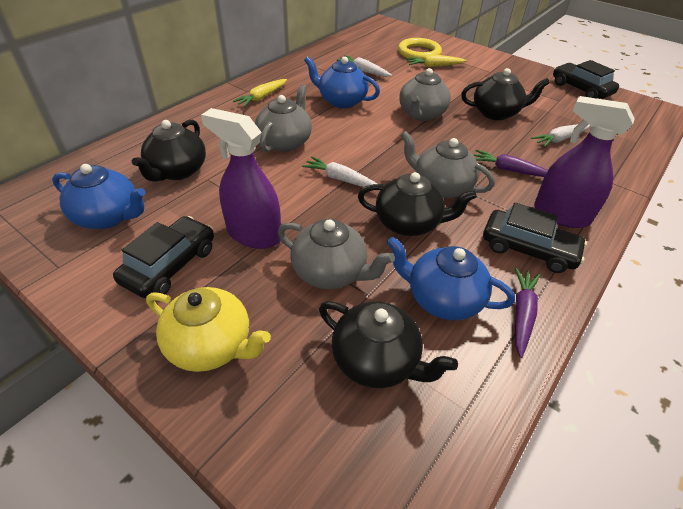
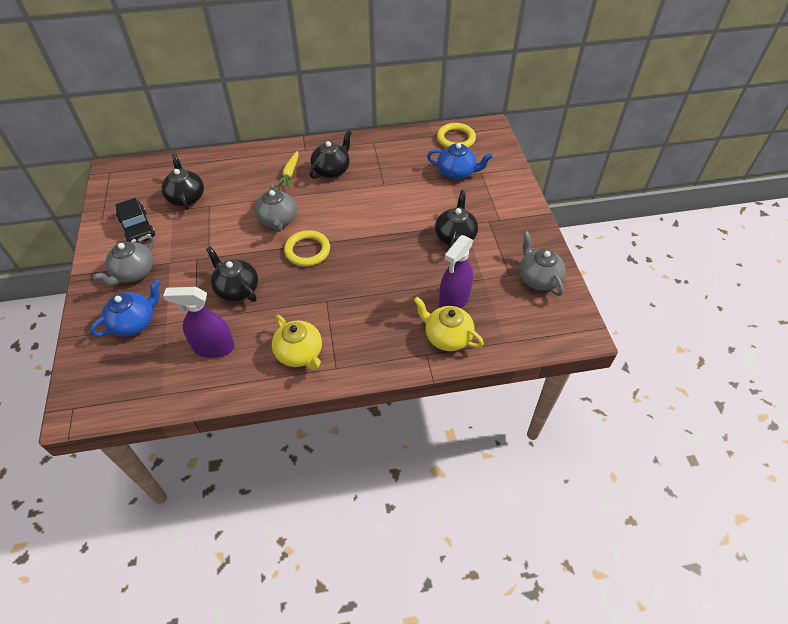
black car: 3 -> 1
blue teapot: 3 -> 2
grey teapot: 4 -> 3
purple carrot: 2 -> 0
white carrot: 3 -> 0
yellow carrot: 2 -> 1
yellow ring: 1 -> 2
yellow teapot: 1 -> 2

